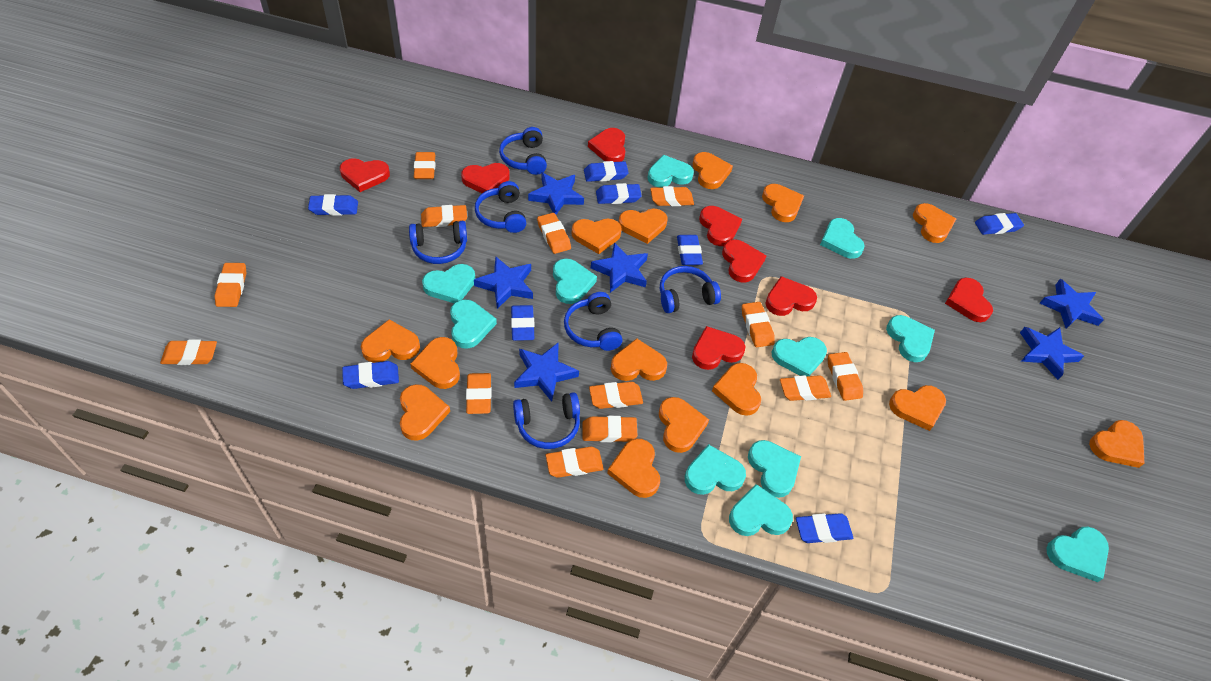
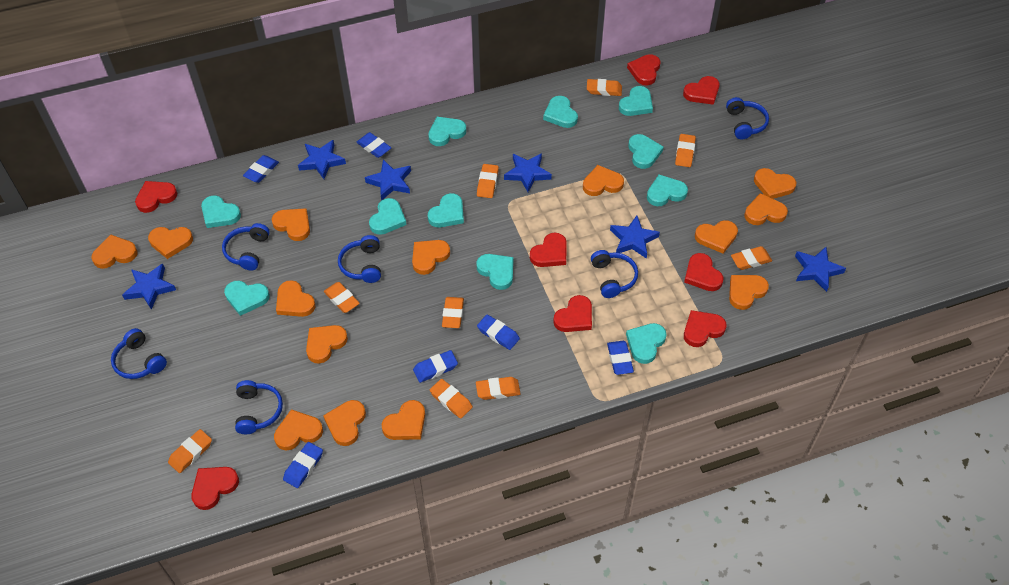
blue eraser: 8 -> 6
orange eraser: 13 -> 9

